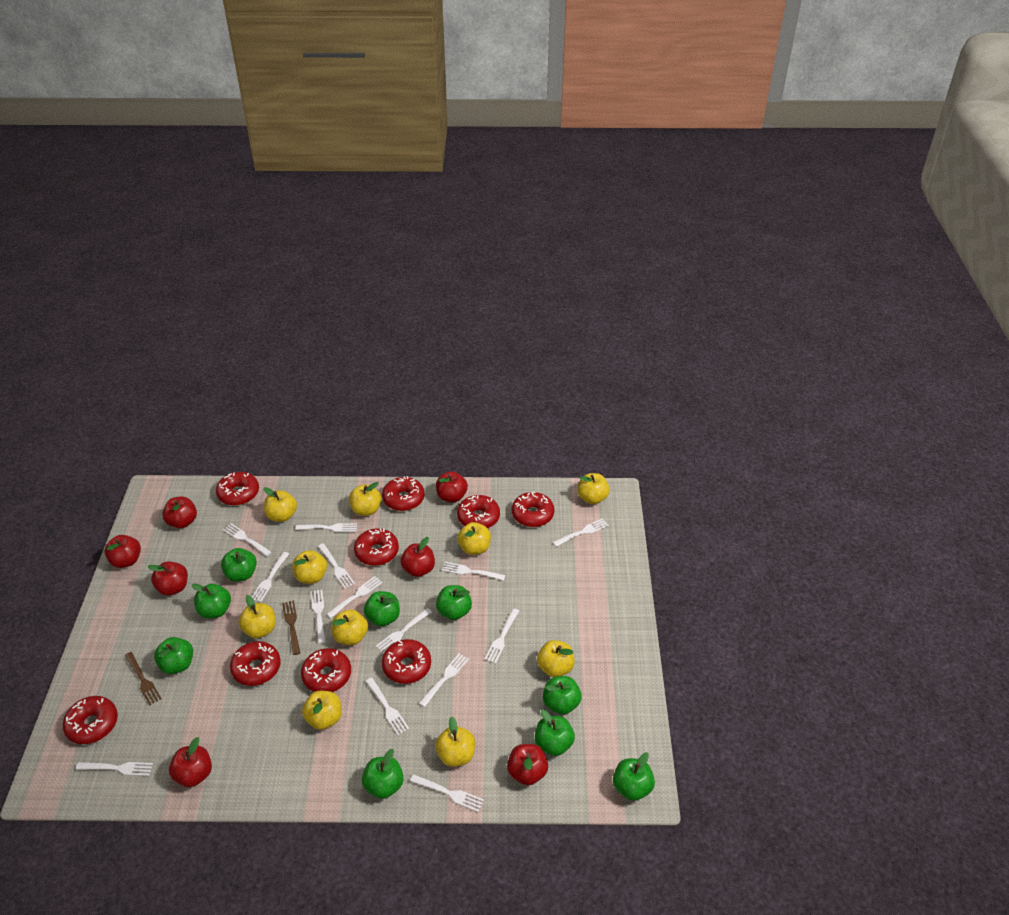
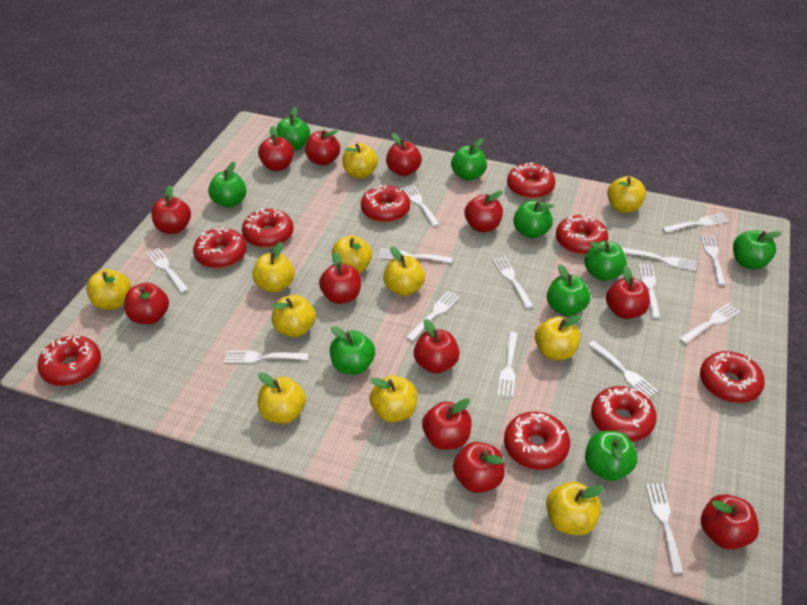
brown fork: 2 -> 0
red apple: 7 -> 12
yellow apple: 10 -> 11

